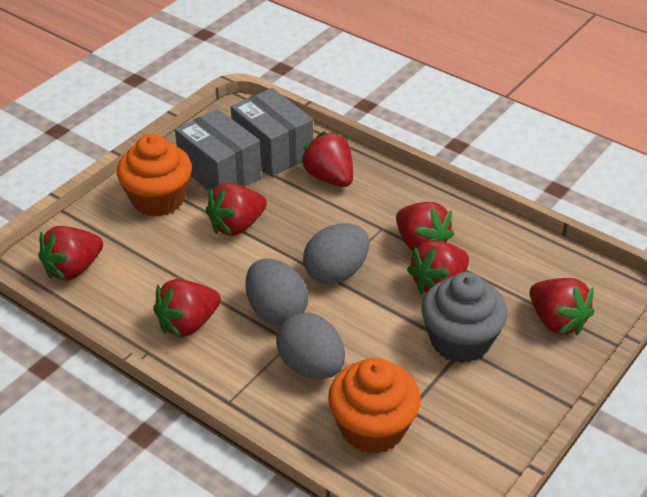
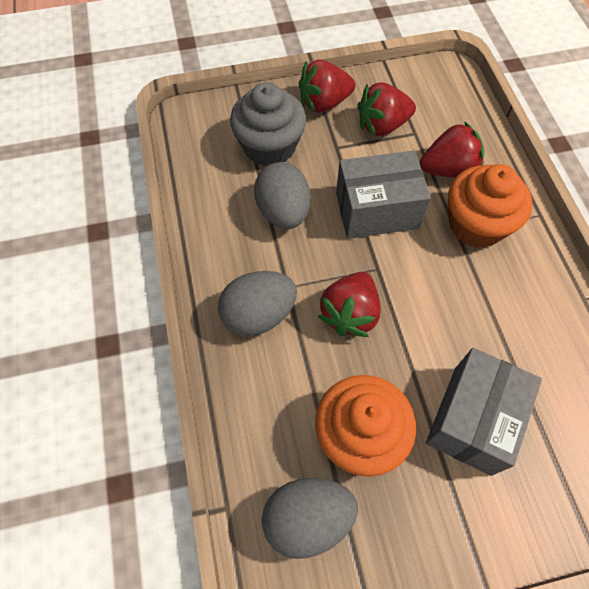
red strawberry: 7 -> 4

